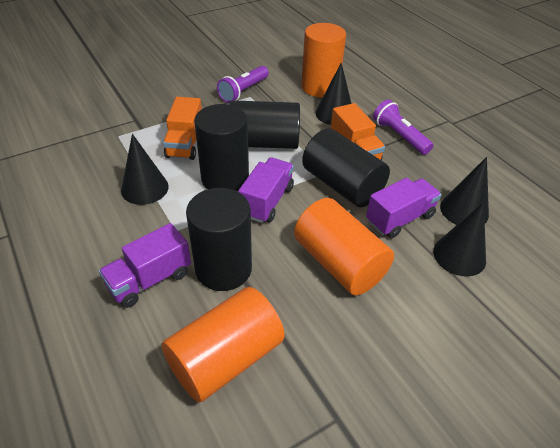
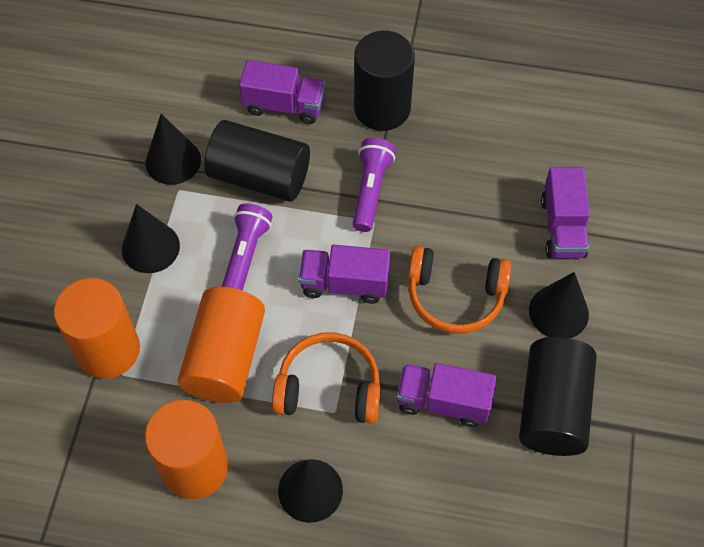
black cylinder: 4 -> 3
orange headphones: 0 -> 2
orange truck: 2 -> 0
purple truck: 3 -> 4

